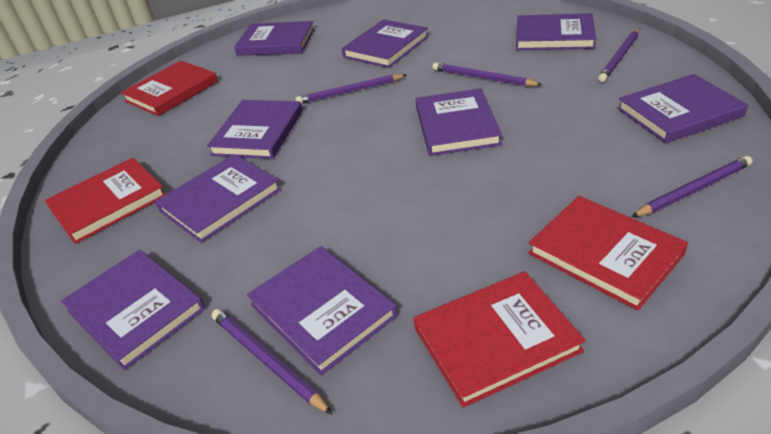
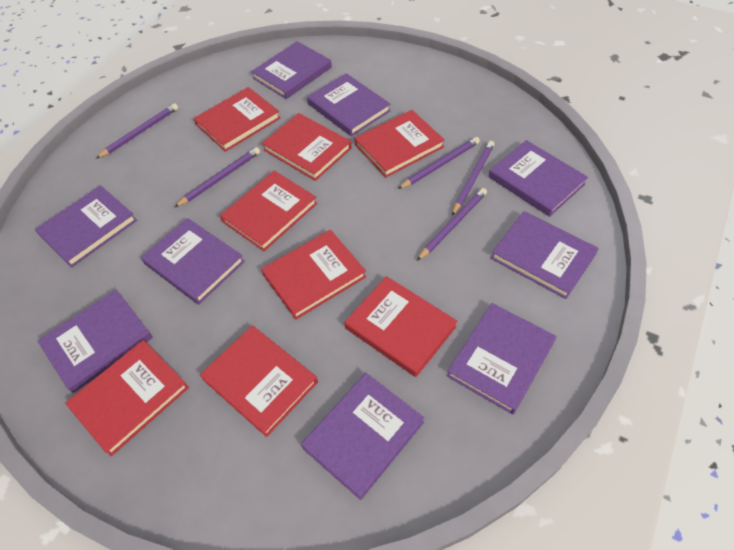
red book: 4 -> 8

